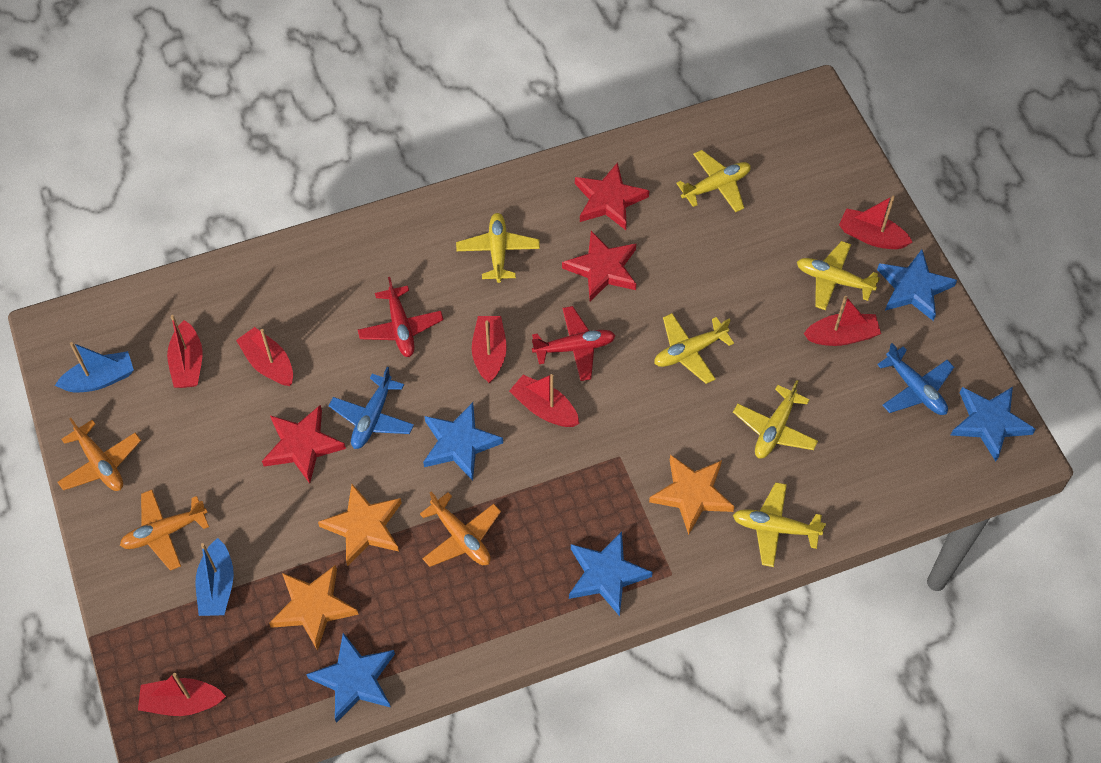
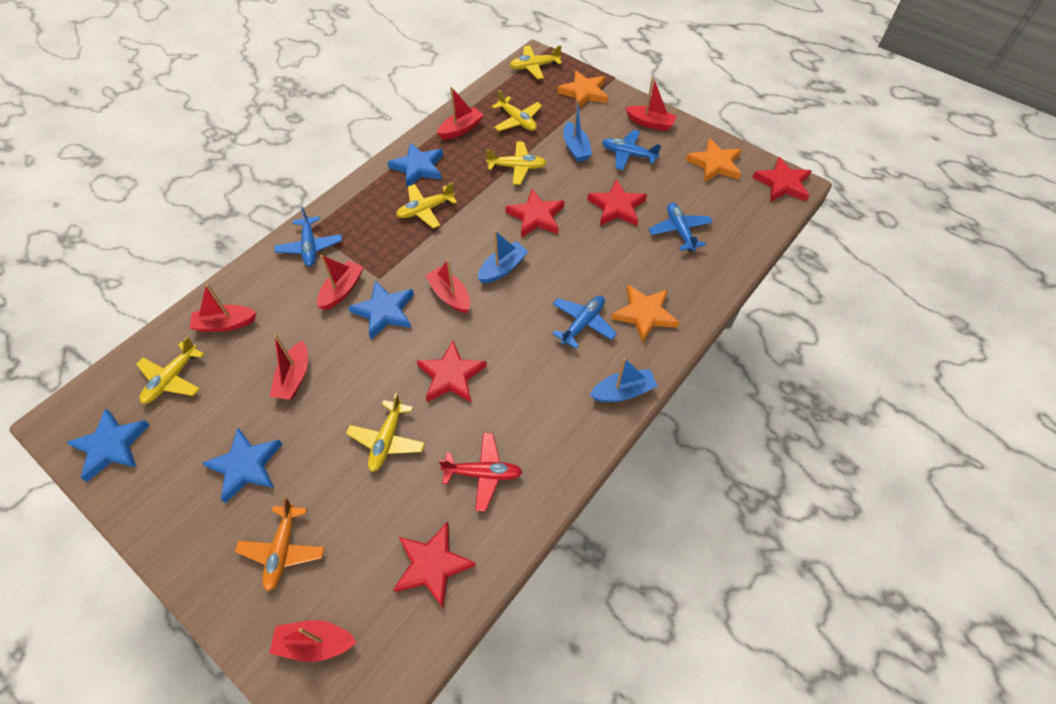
blue boat: 2 -> 3
blue plane: 2 -> 4
blue star: 5 -> 4
orange plane: 3 -> 1
red plane: 2 -> 1
red star: 3 -> 5

